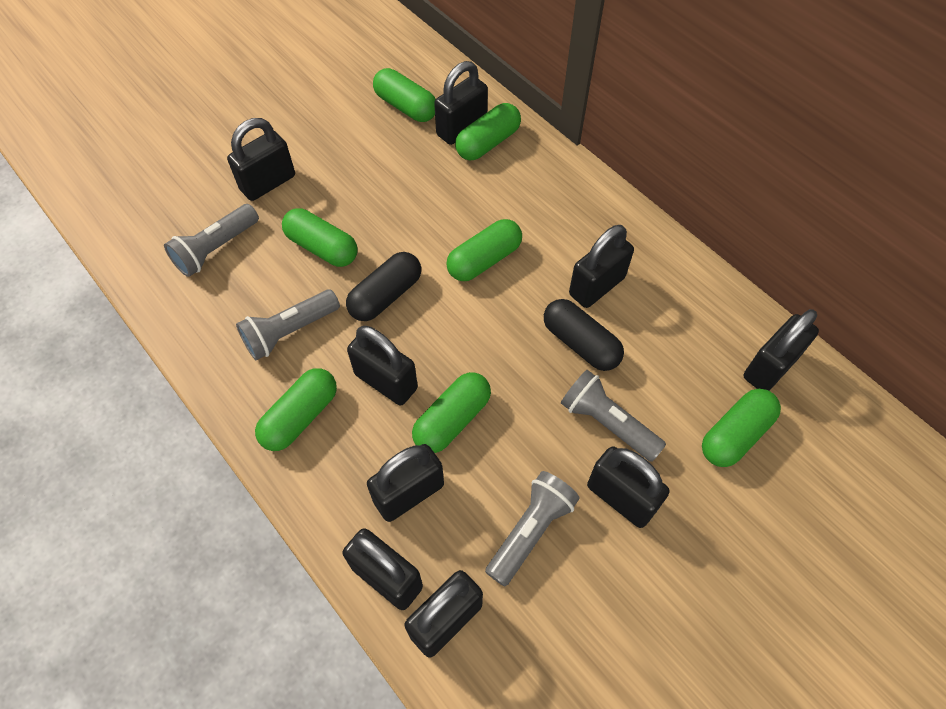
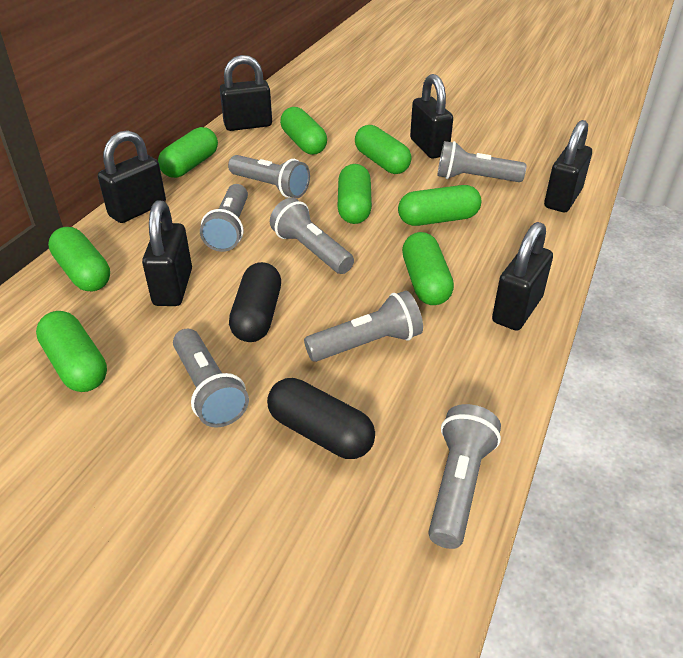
black padlock: 9 -> 6
green capsule: 7 -> 8
grey flashlight: 4 -> 7

